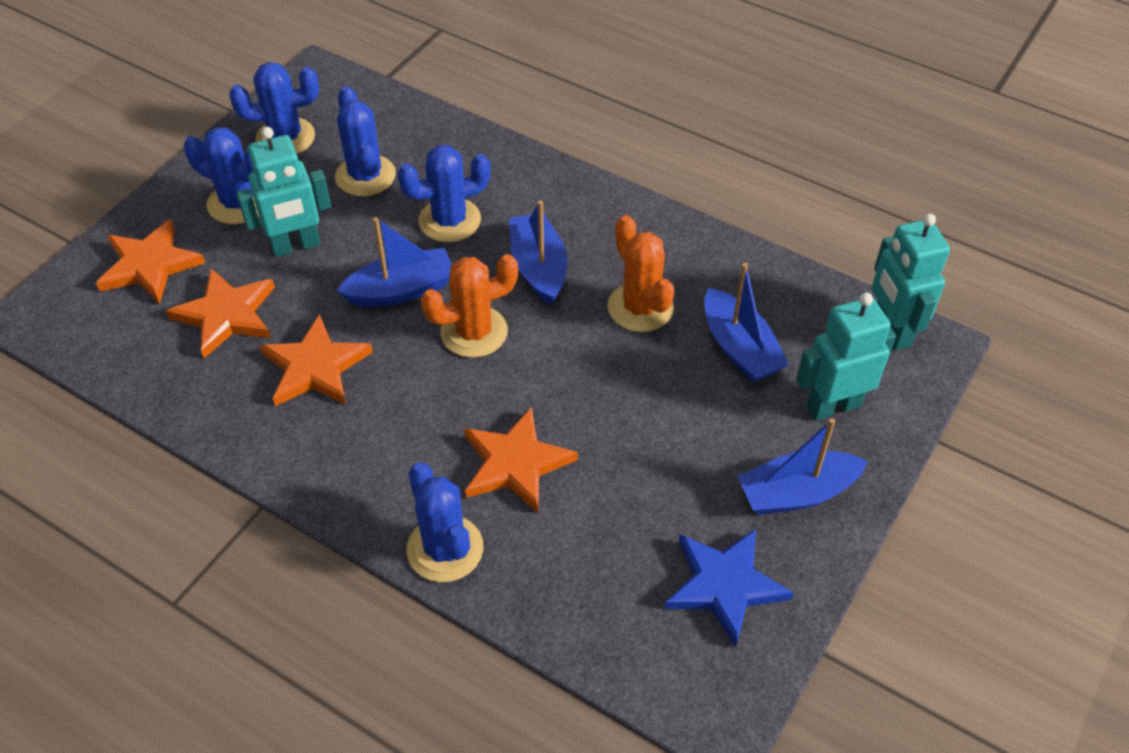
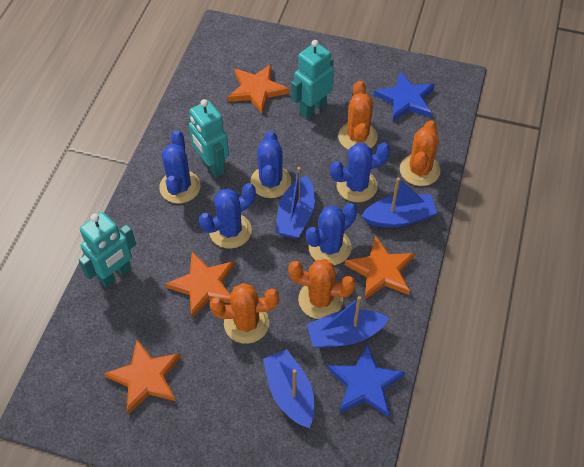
blue star: 1 -> 2
orange cactus: 2 -> 4

